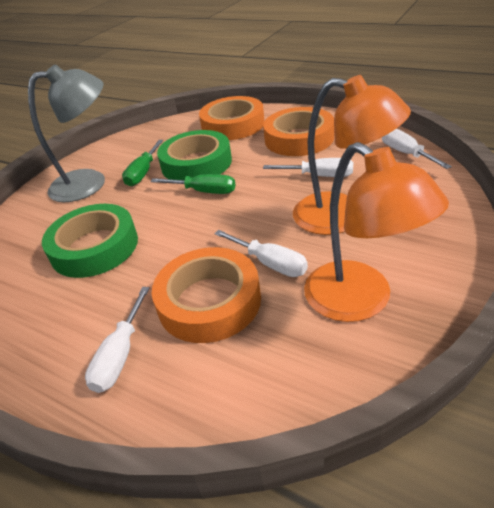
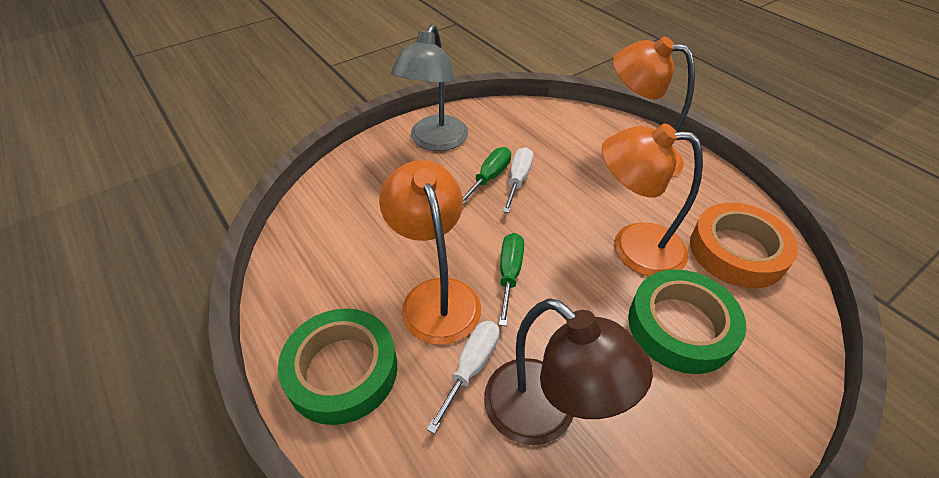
brown lamp: 0 -> 1
orange lamp: 2 -> 3
orange tape: 3 -> 1
white screwdriver: 4 -> 2

